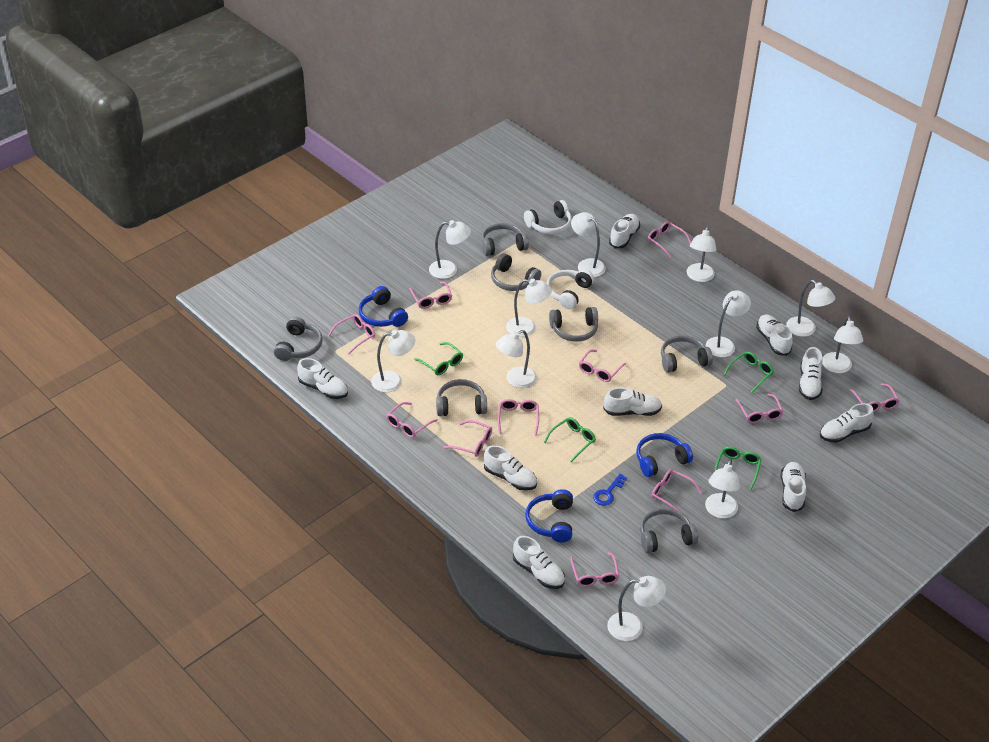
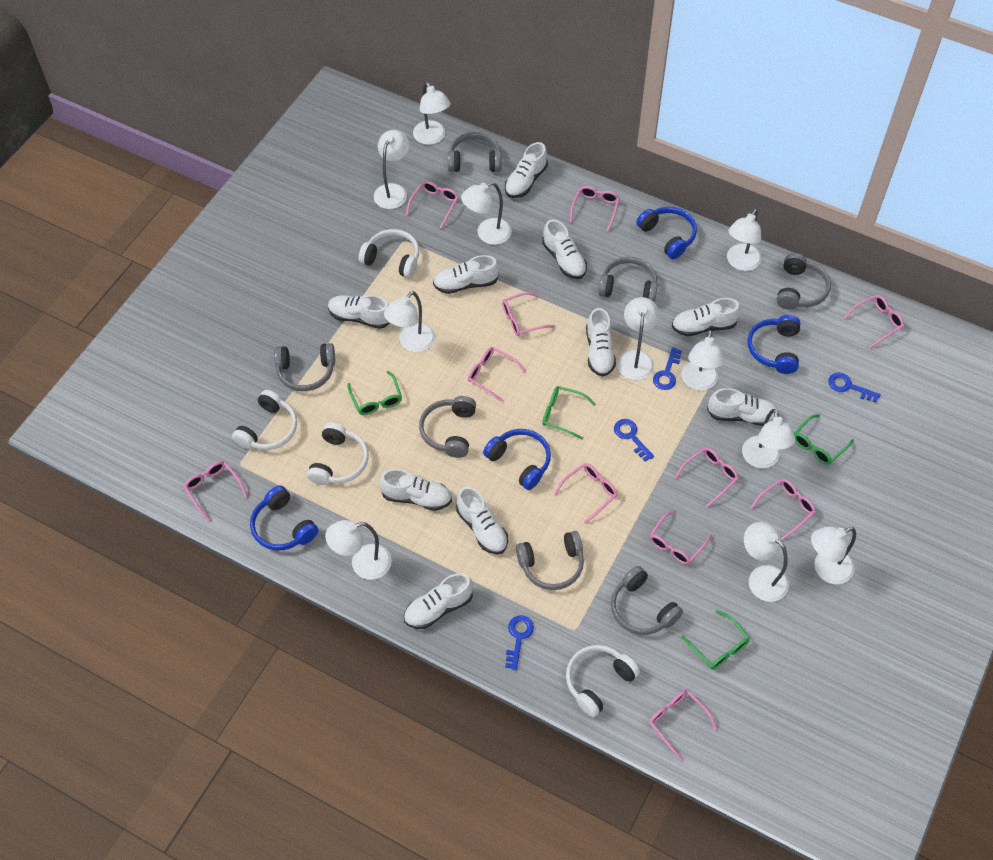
blue headphones: 3 -> 4
blue key: 1 -> 4
white headphones: 2 -> 4
white shoe: 9 -> 10

